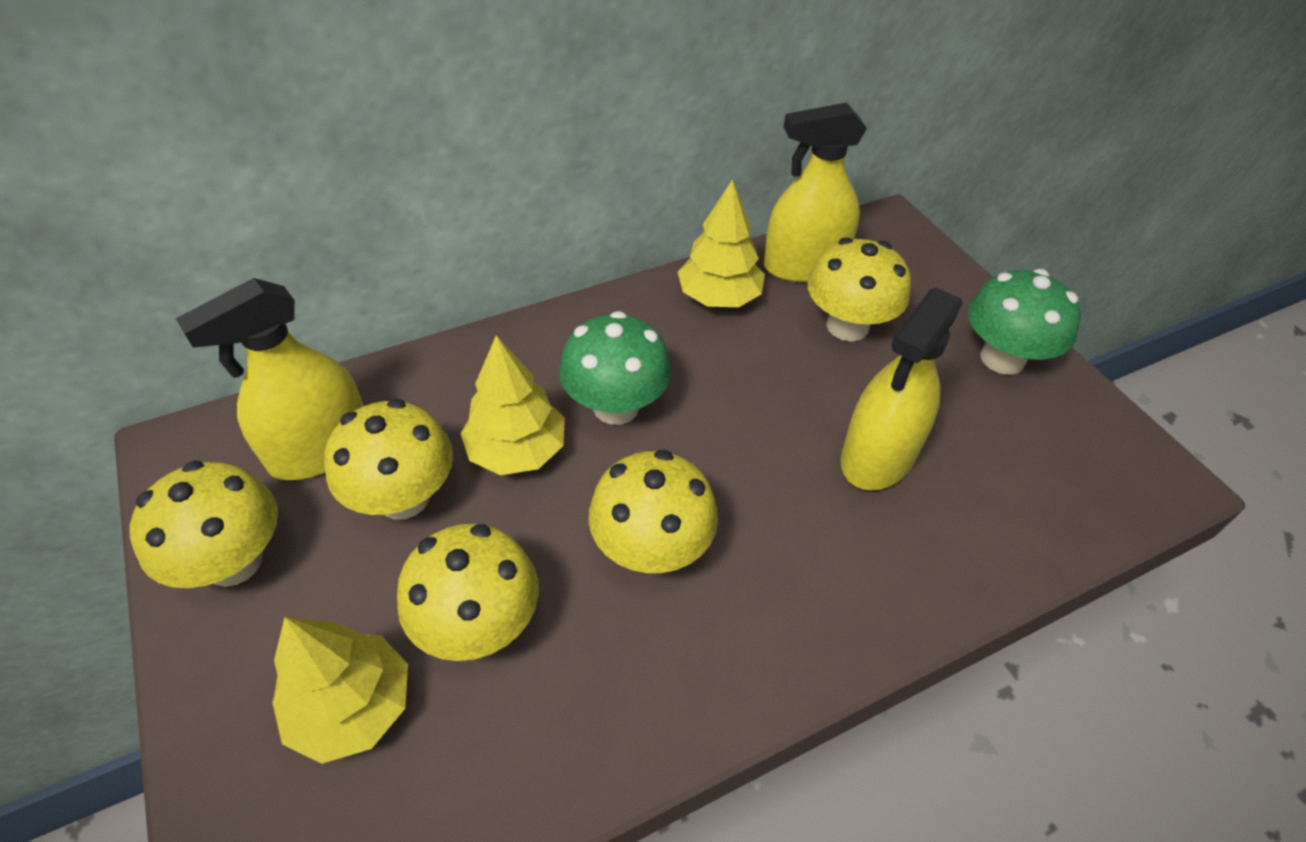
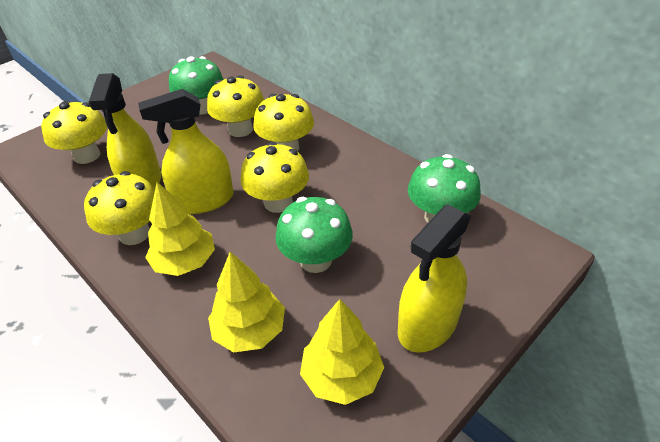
green mushroom: 2 -> 3

